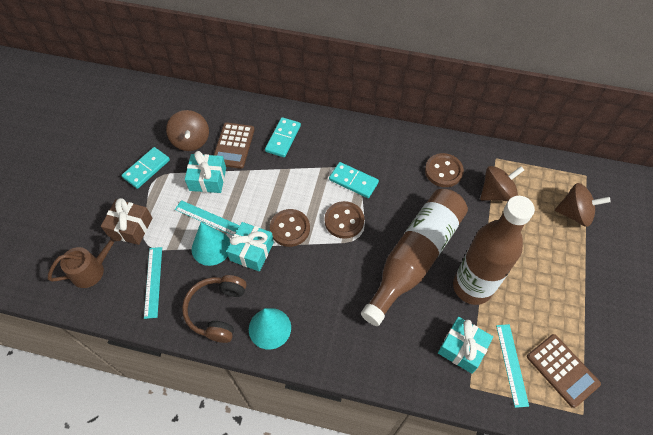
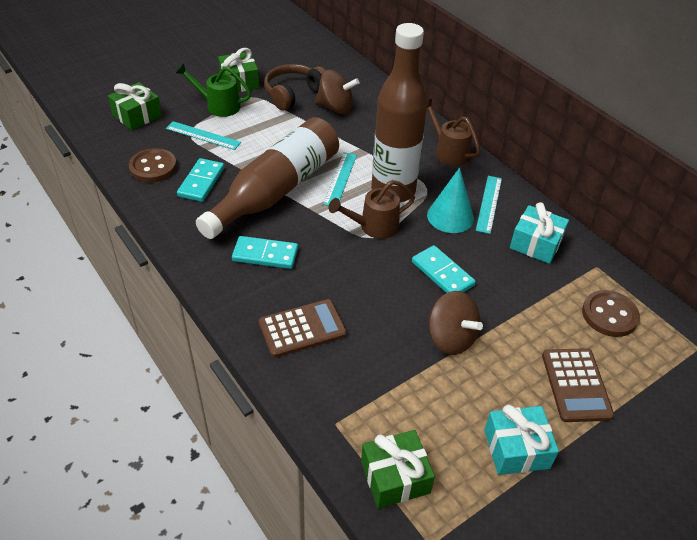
brown button: 3 -> 2
brown gift: 1 -> 0
brown spinning top: 3 -> 2
brown watering can: 1 -> 2
green gift: 0 -> 3
green watering can: 0 -> 1
turquoise cone: 2 -> 1
turquoise gift: 3 -> 2

